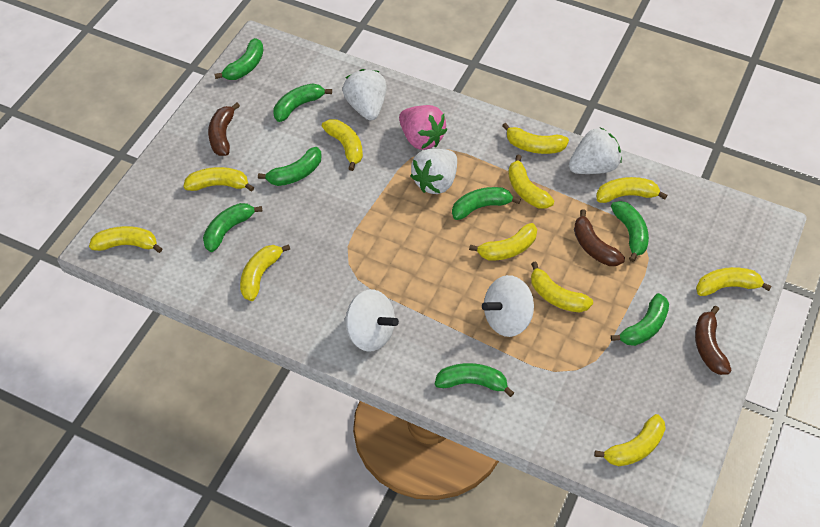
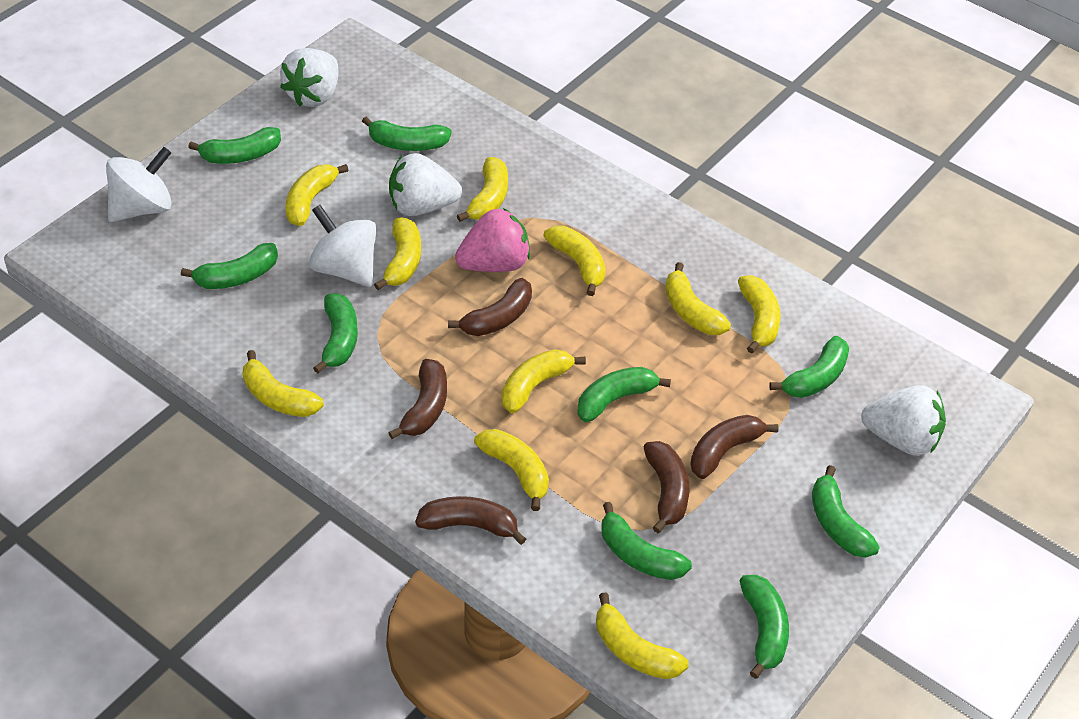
brown banana: 3 -> 5
green banana: 8 -> 9
yellow banana: 11 -> 10

